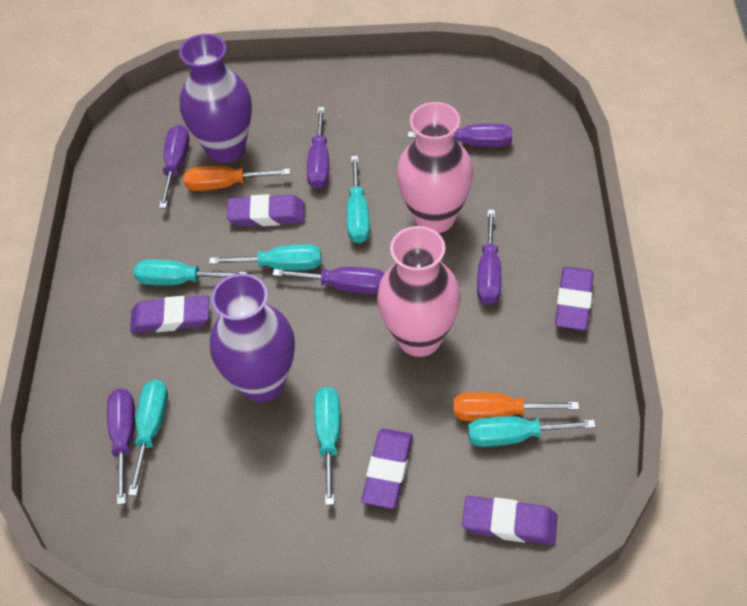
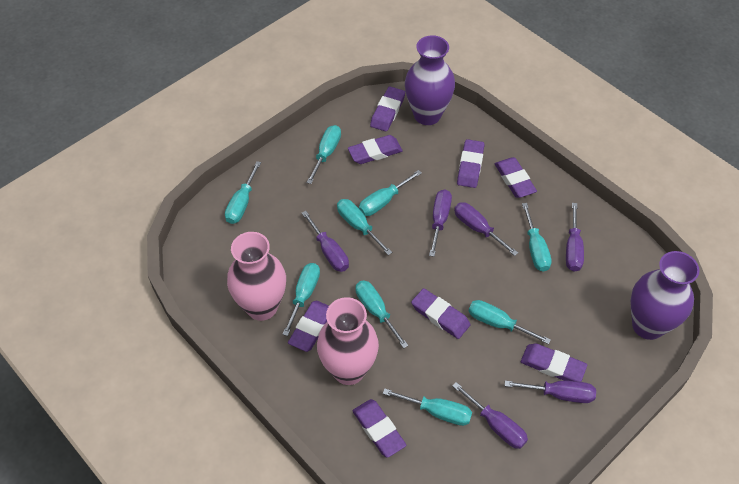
orange screwdriver: 2 -> 0
purple eraser: 5 -> 8
turquoise screwdriver: 6 -> 9

